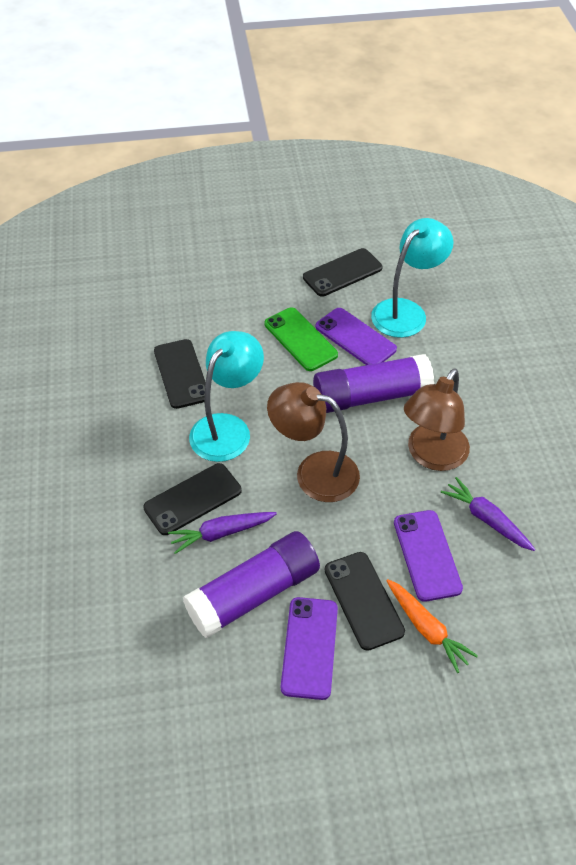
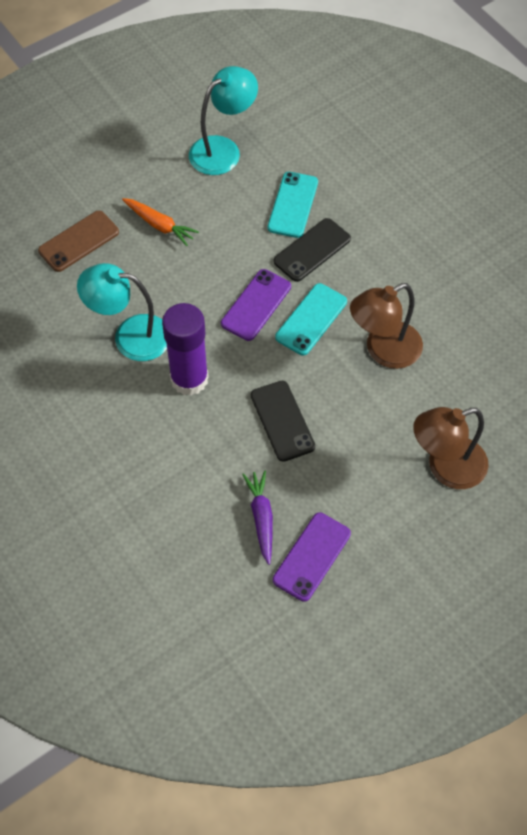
black phone: 4 -> 2
brown phone: 0 -> 1
green phone: 1 -> 0
purple carrot: 2 -> 1
purple glue stick: 2 -> 1
purple phone: 3 -> 2
turquoise phone: 0 -> 2

